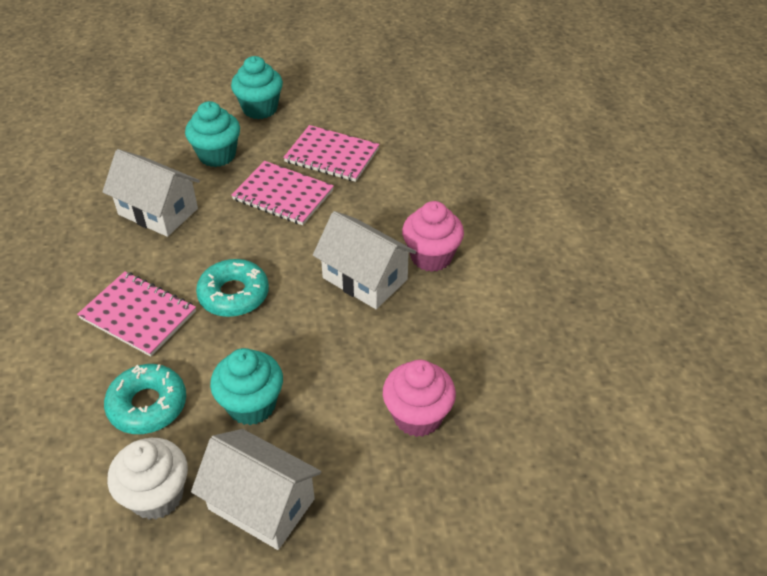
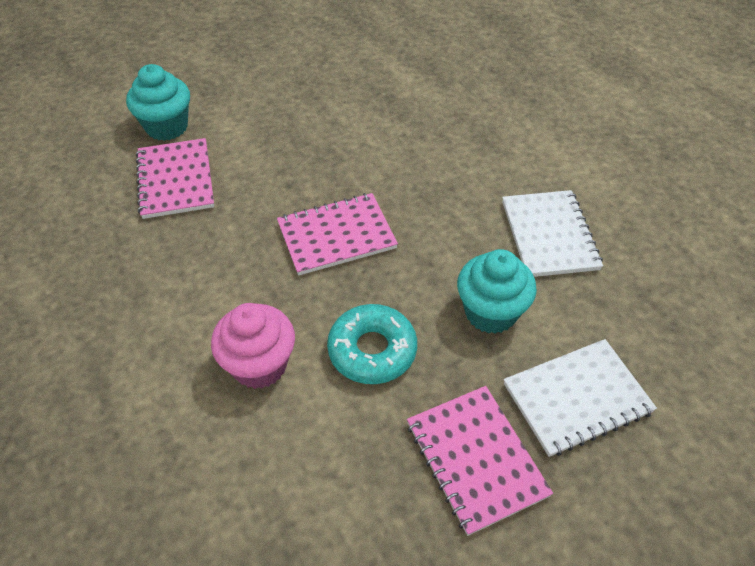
pink cupcake: 2 -> 1
turquoise cupcake: 3 -> 2
turquoise donut: 2 -> 1
white cupcake: 1 -> 0
white house: 3 -> 0
white notebook: 0 -> 2

